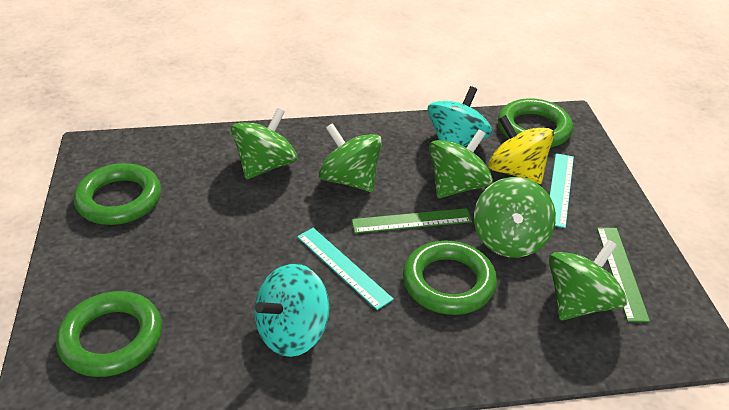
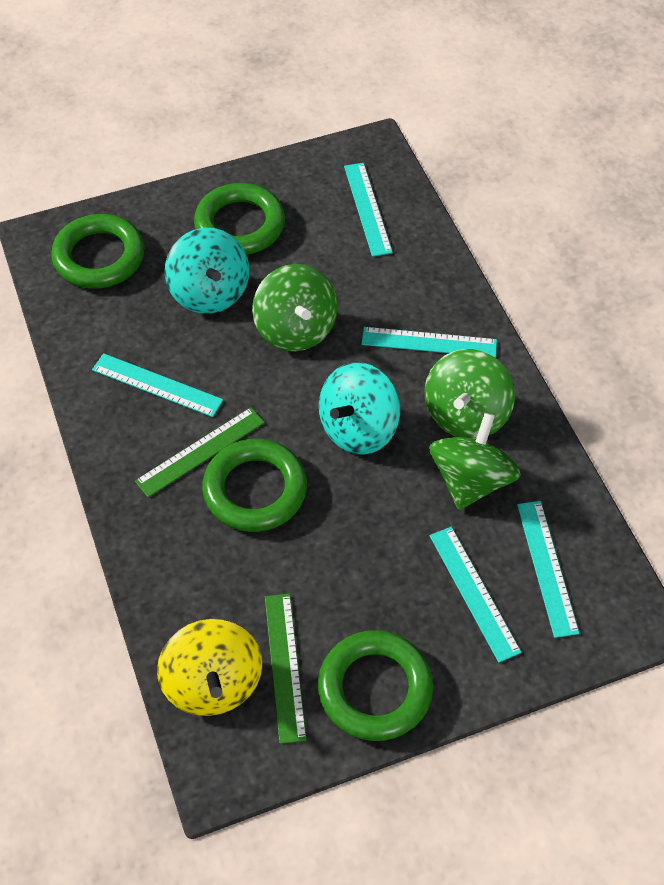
green spinning top: 5 -> 3
turquoise ruler: 2 -> 5

